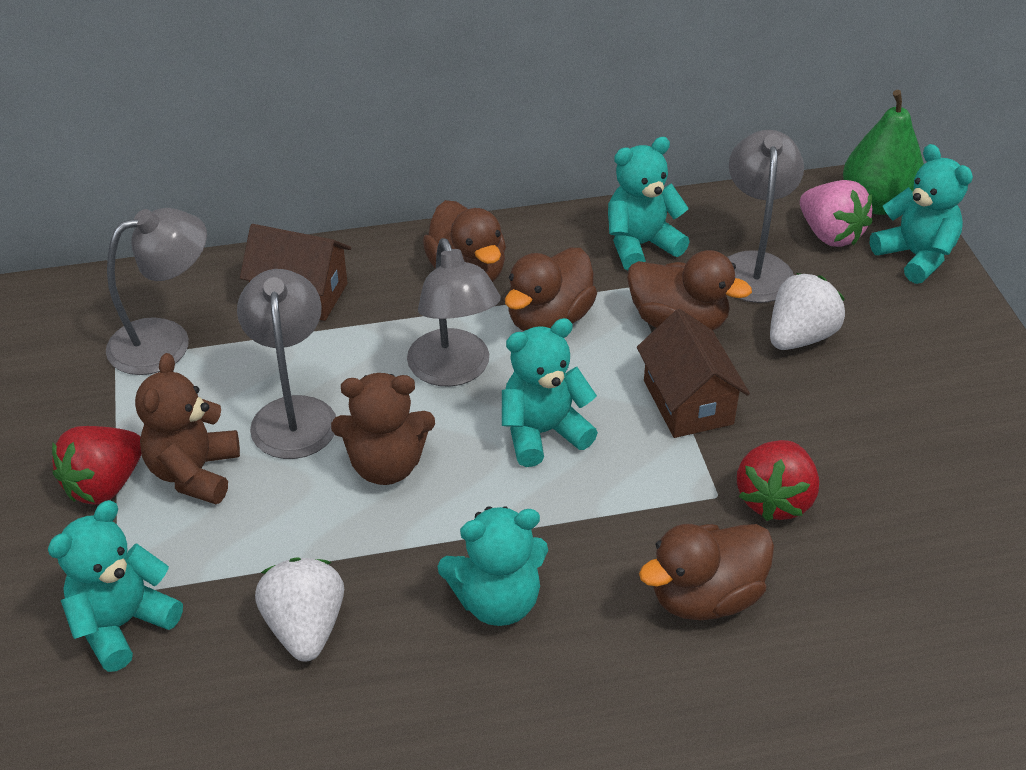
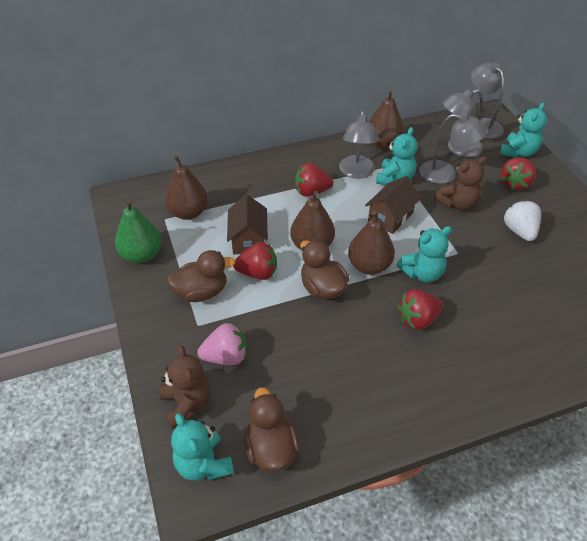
brown duck: 4 -> 3
brown pear: 0 -> 4
red strawberry: 2 -> 4
turquoise teddy bear: 5 -> 4
white strawberry: 2 -> 1

